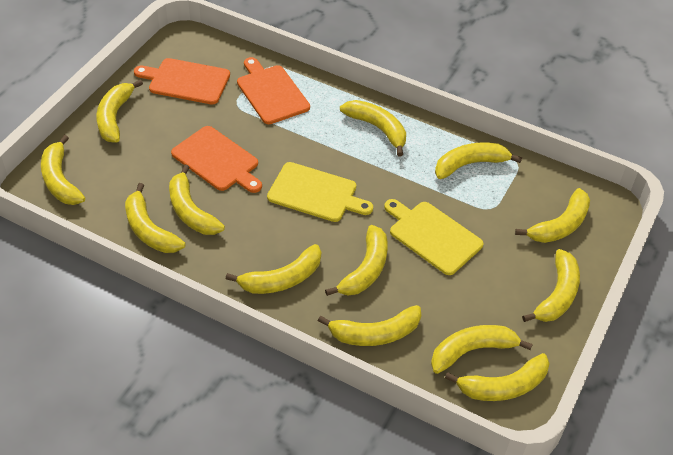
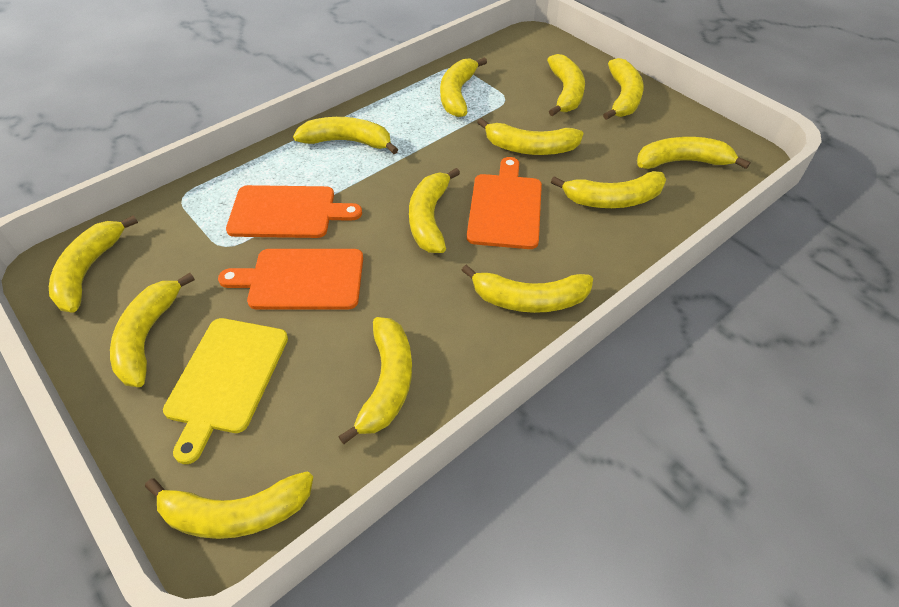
yellow cutting board: 2 -> 1

